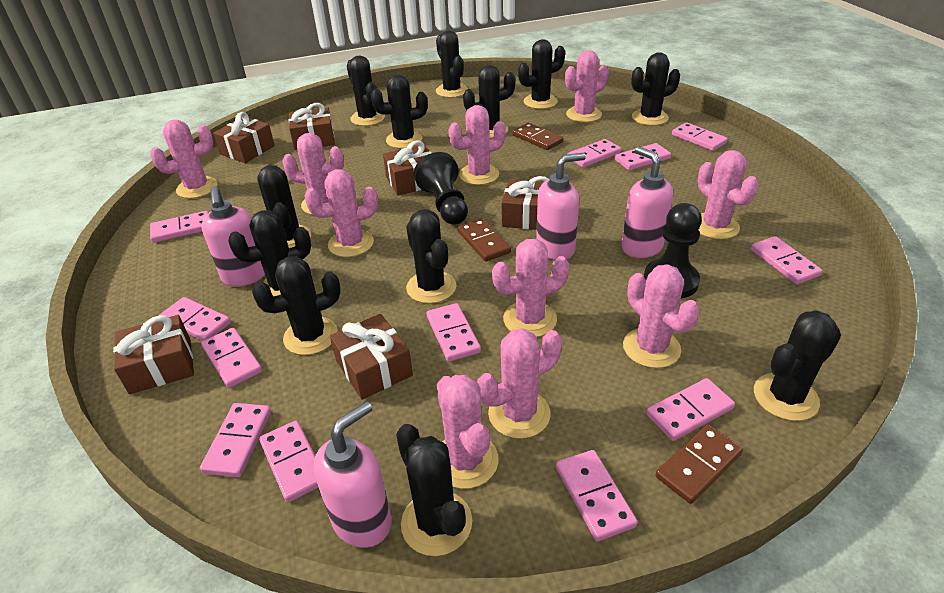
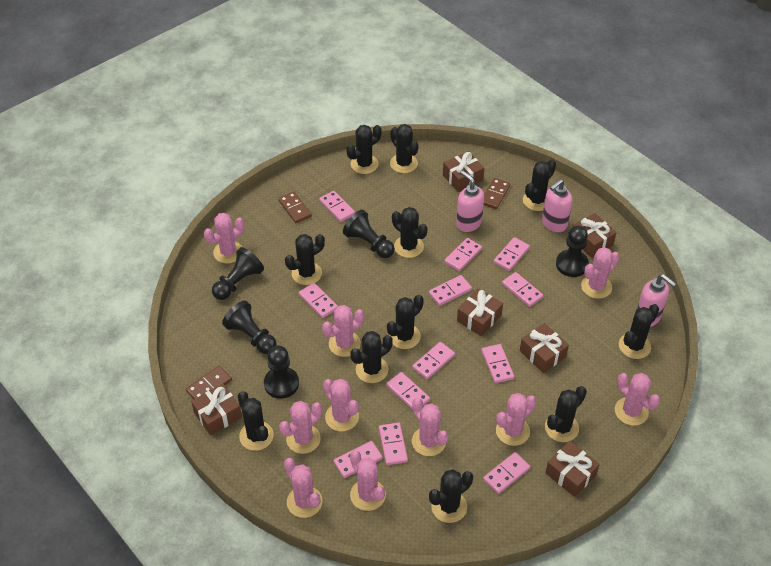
black cactus: 12 -> 11
black pawn: 2 -> 5
pink soap dispenser: 4 -> 3

